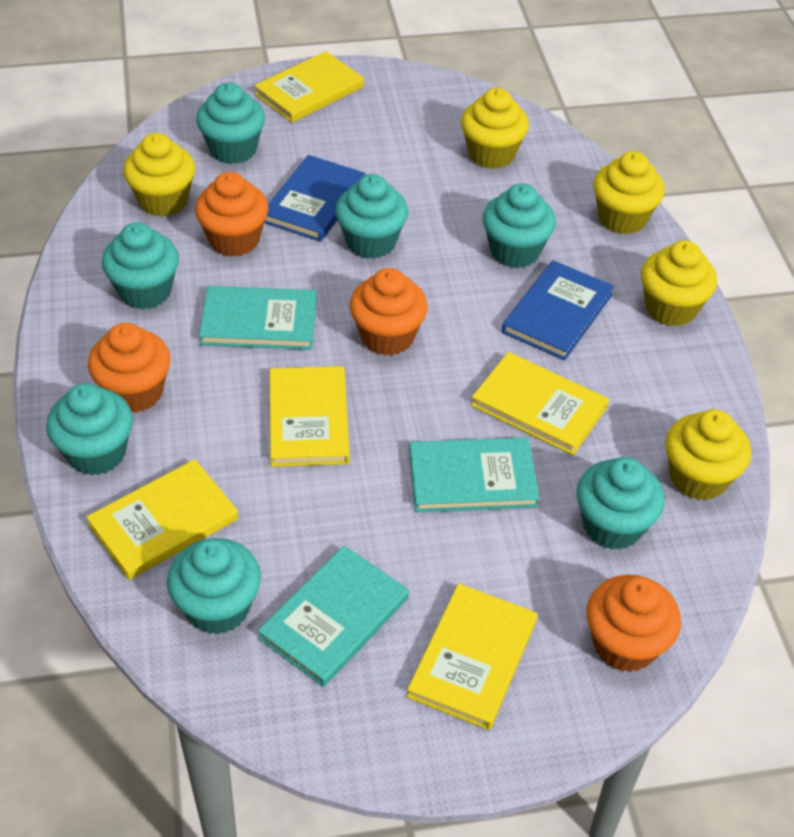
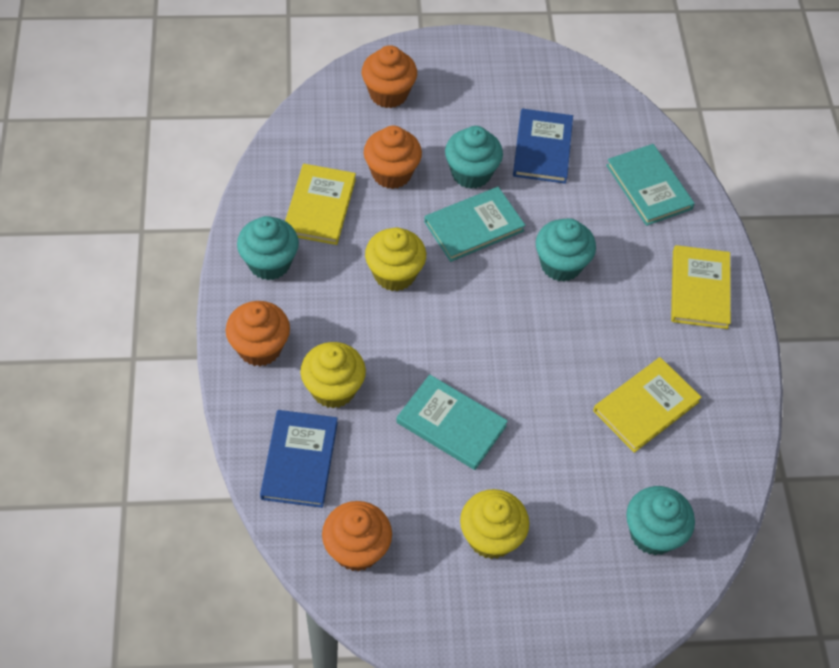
turquoise cupcake: 7 -> 4
yellow book: 5 -> 3
yellow cupcake: 5 -> 3

